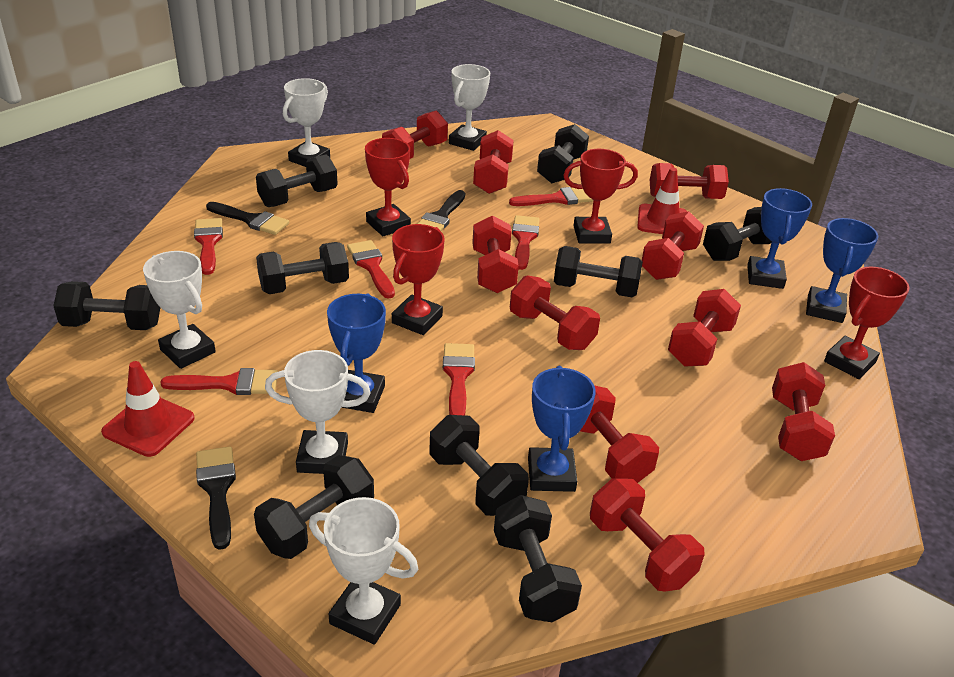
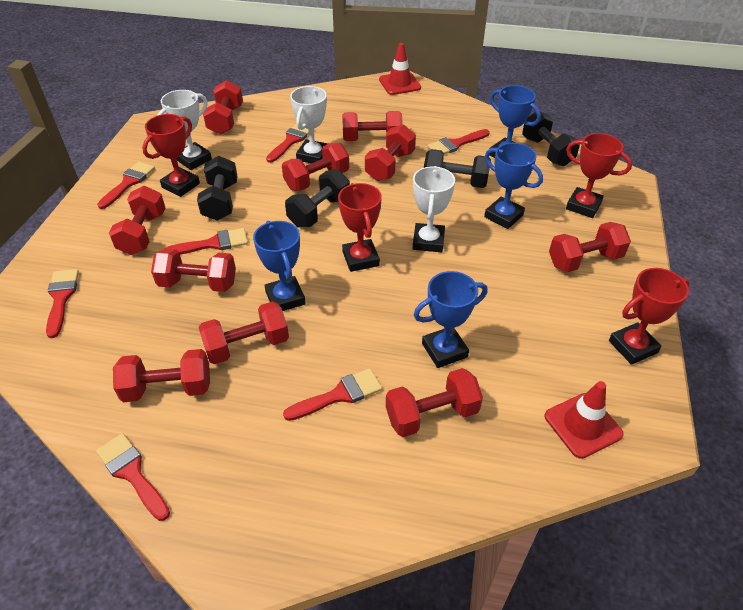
black brush: 3 -> 0
black dumbbell: 9 -> 4
red brush: 6 -> 7
white trophy: 5 -> 3

